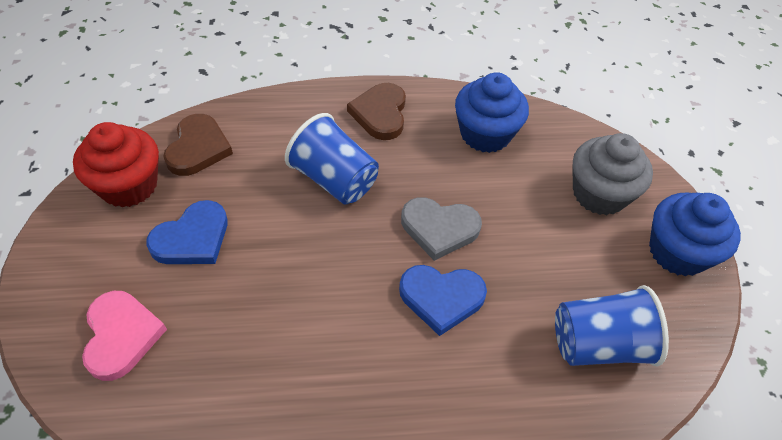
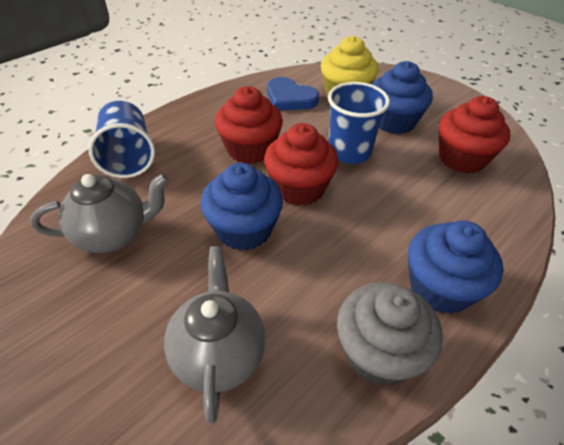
blue cupcake: 2 -> 3
blue heart: 2 -> 1
brown heart: 2 -> 0
grey heart: 1 -> 0
grey teapot: 0 -> 2
pink heart: 1 -> 0
red cupcake: 1 -> 3
yellow cupcake: 0 -> 1

